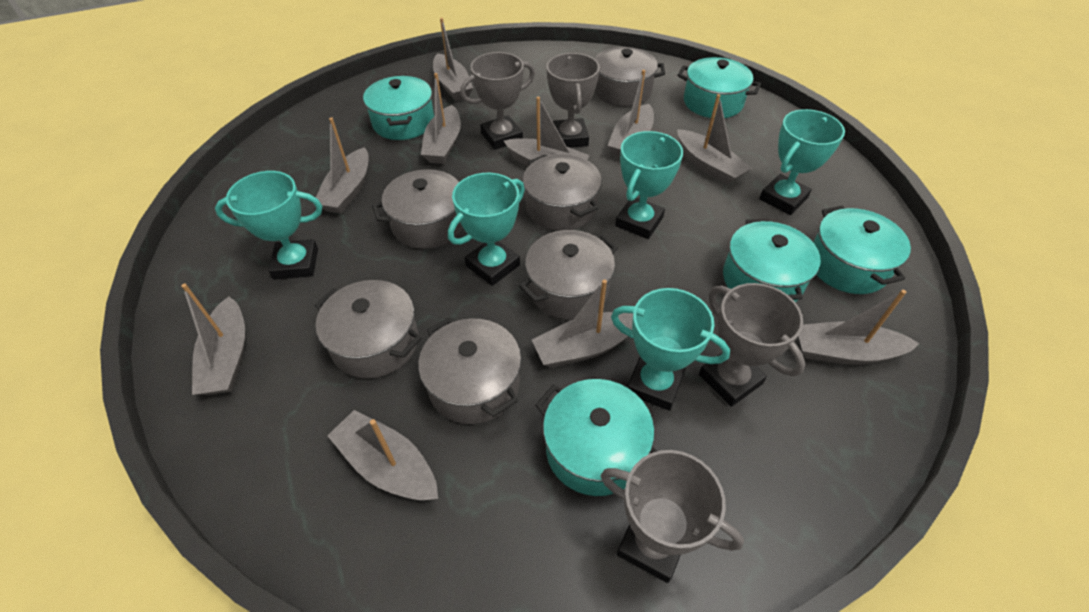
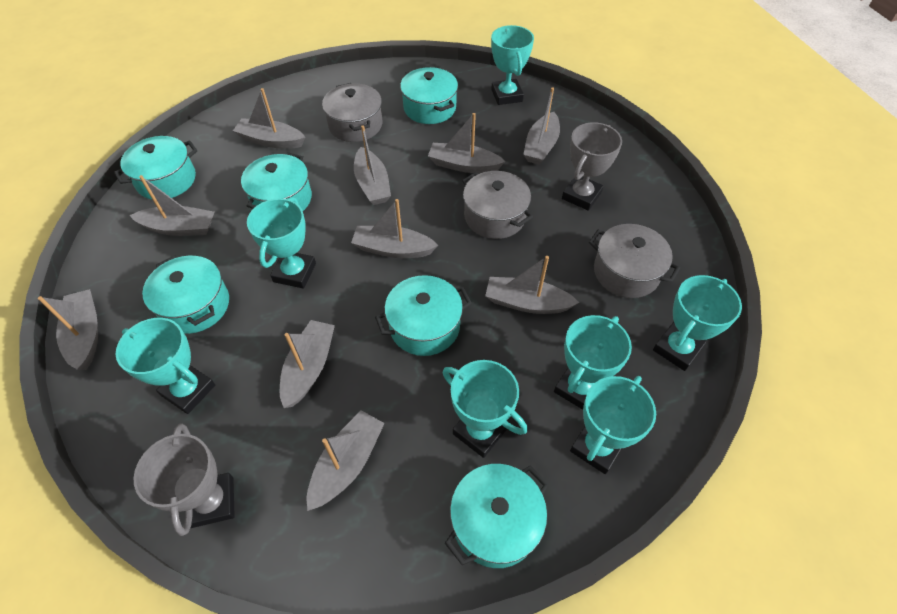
grey pot: 6 -> 3
grey trophy: 4 -> 2
turquoise pot: 5 -> 6
turquoise trophy: 5 -> 7

